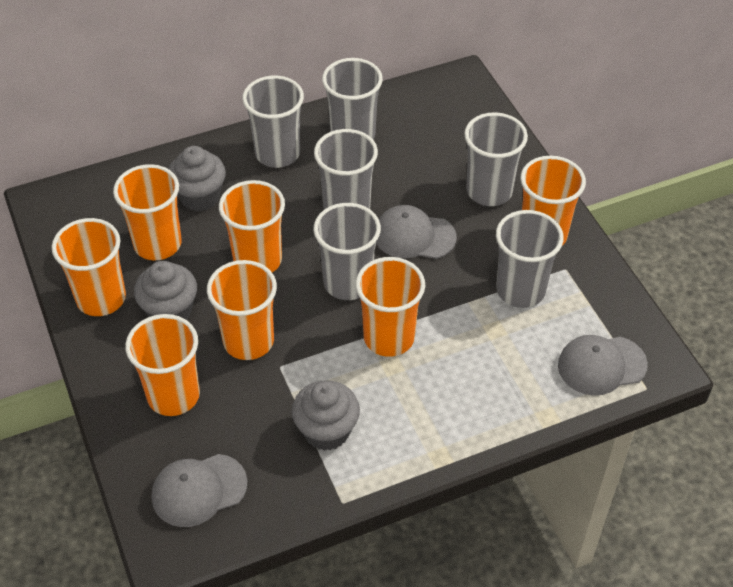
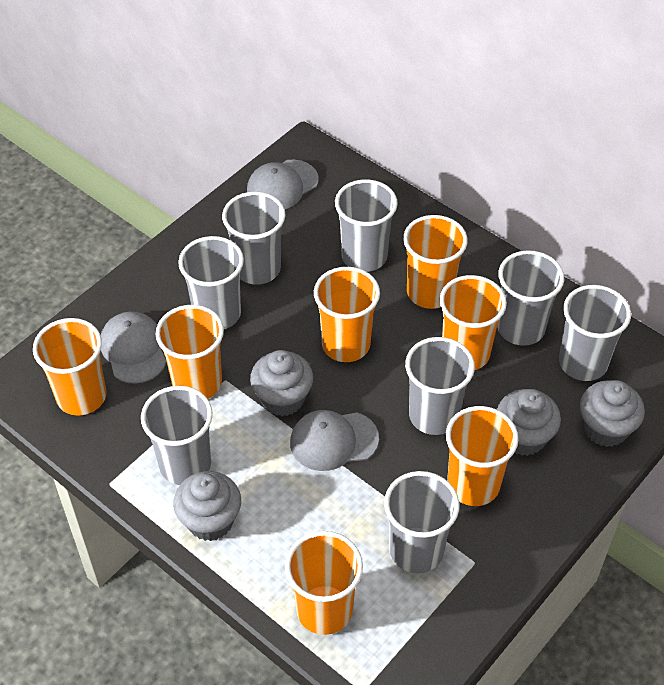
grey cup: 6 -> 8
grey cupcake: 3 -> 4

